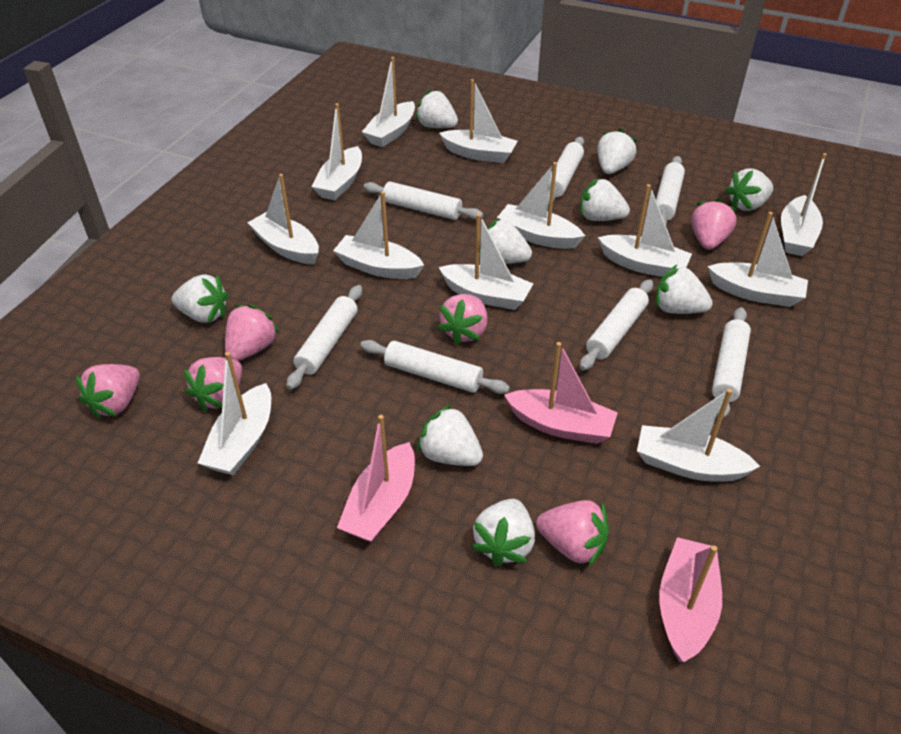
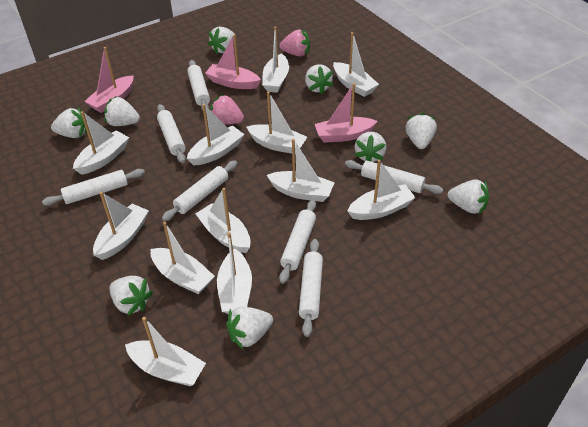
pink strawberry: 6 -> 2

